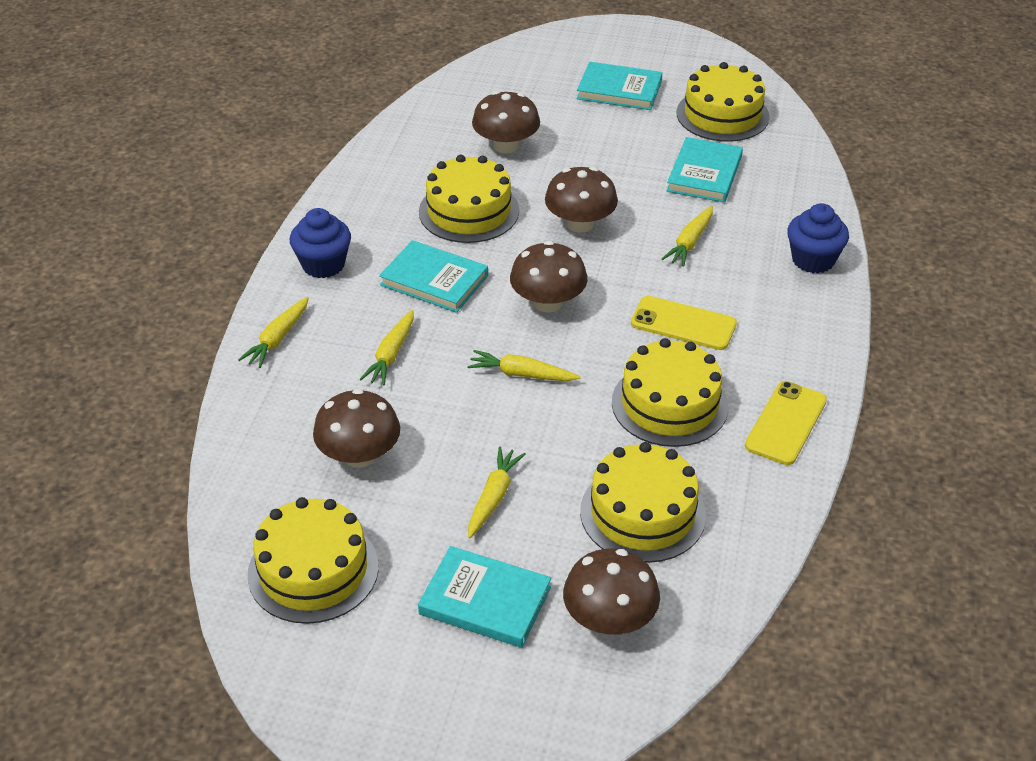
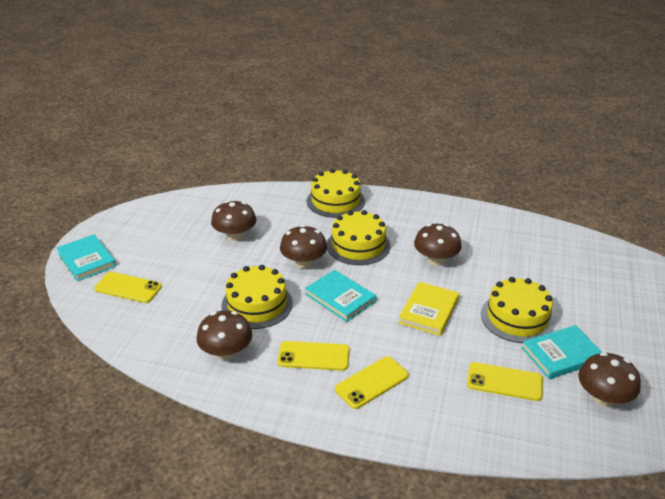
blue cupcake: 2 -> 0
turquoise book: 4 -> 3
yellow book: 0 -> 1
yellow cake: 5 -> 4
yellow carrot: 5 -> 0
yellow phone: 2 -> 4

